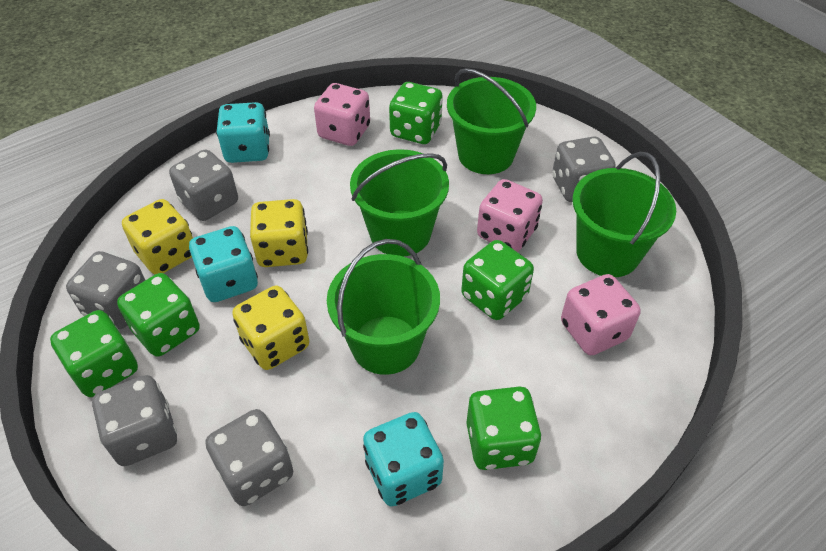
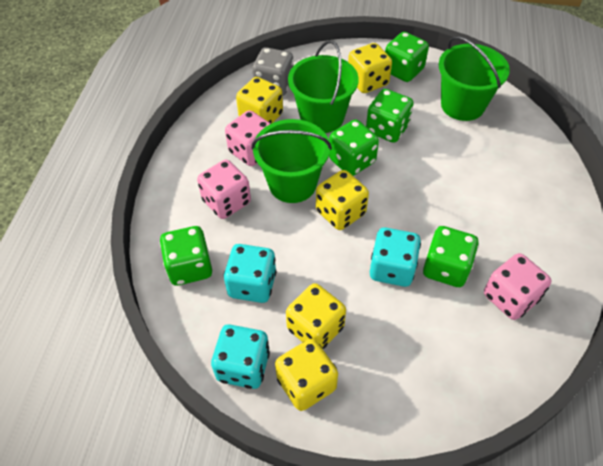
green bucket: 4 -> 3
grey dice: 5 -> 1
yellow dice: 3 -> 5

